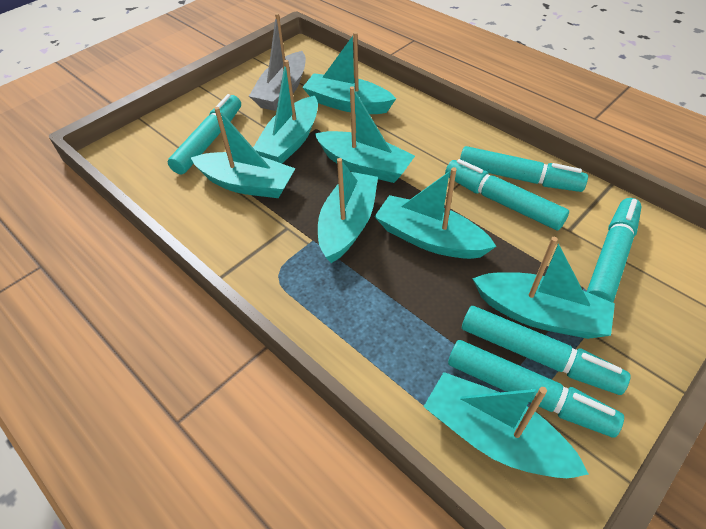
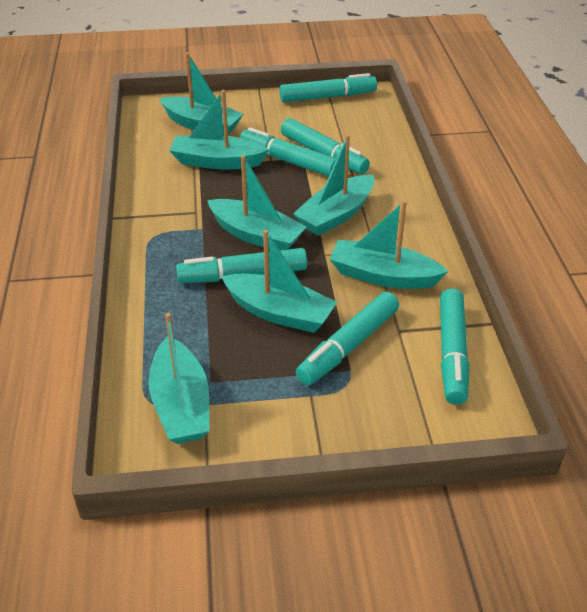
grey boat: 1 -> 0
turquoise boat: 8 -> 7

